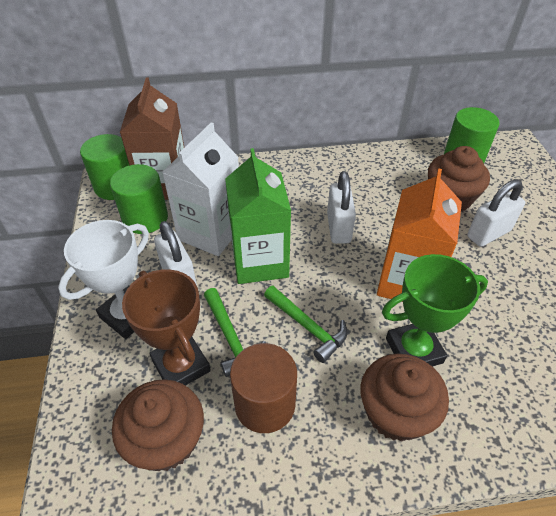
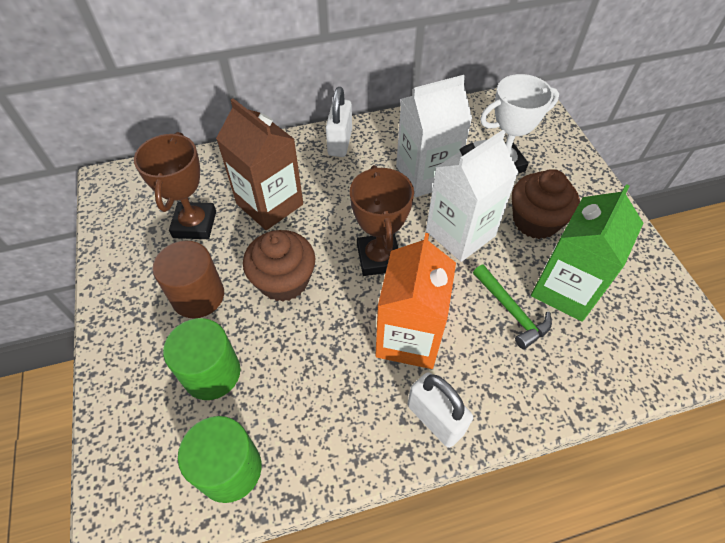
brown cupcake: 3 -> 2
brown trophy: 1 -> 2
green cylinder: 3 -> 2
green hammer: 2 -> 1
green trophy: 1 -> 0
white carton: 1 -> 2
white padlock: 3 -> 2

